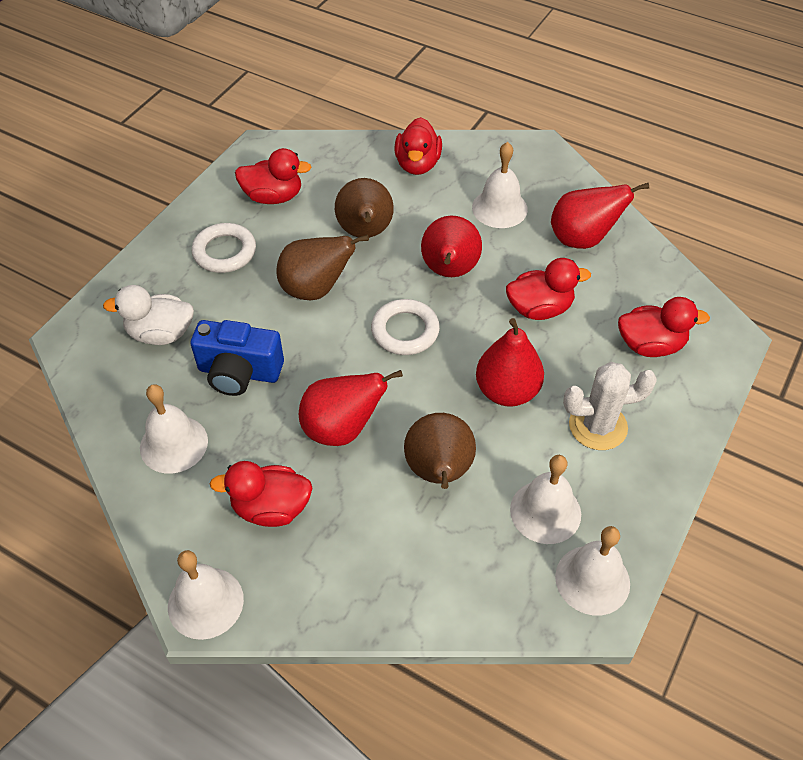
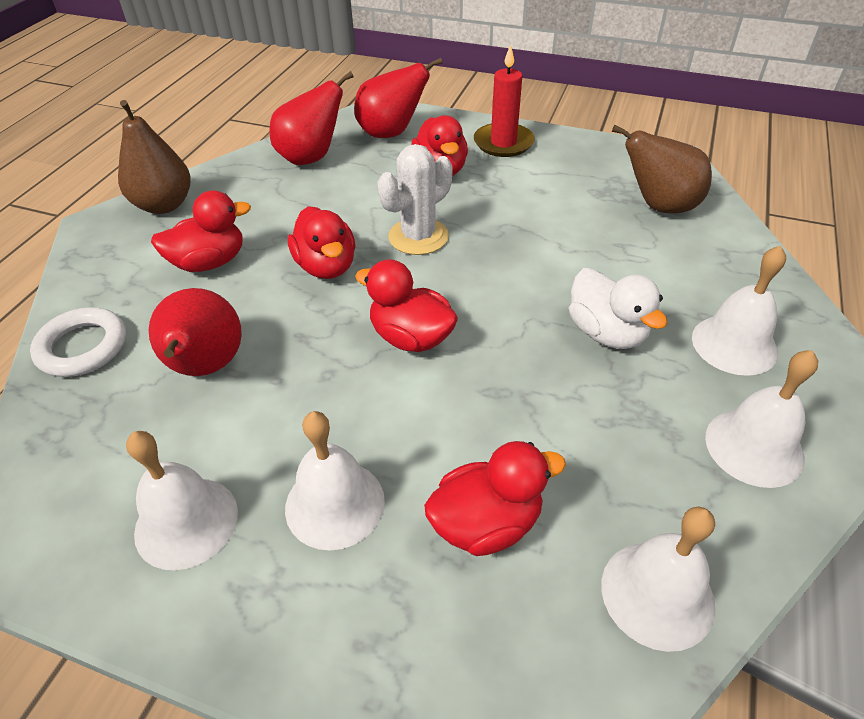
blue camera: 1 -> 0
brown pear: 3 -> 2
red candle: 0 -> 1
red pear: 4 -> 3
white ring: 2 -> 1

